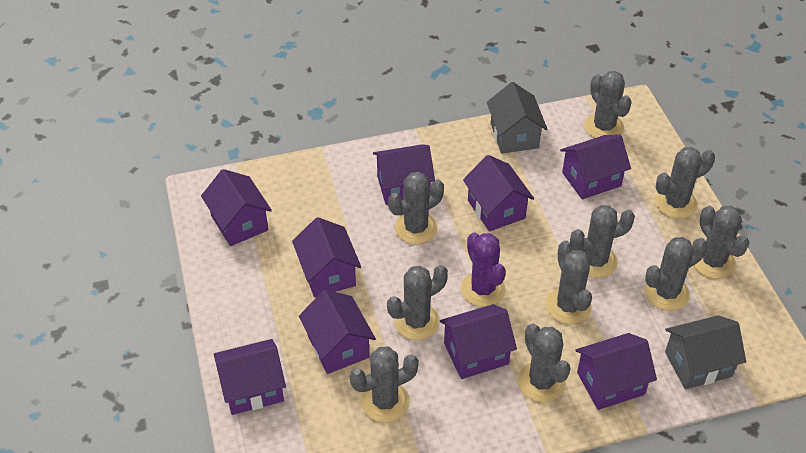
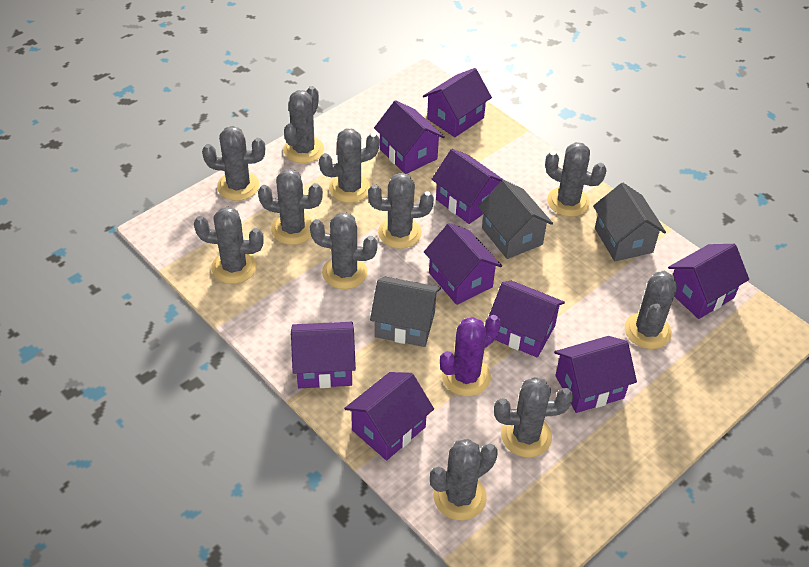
grey cactus: 10 -> 11
grey house: 2 -> 3

